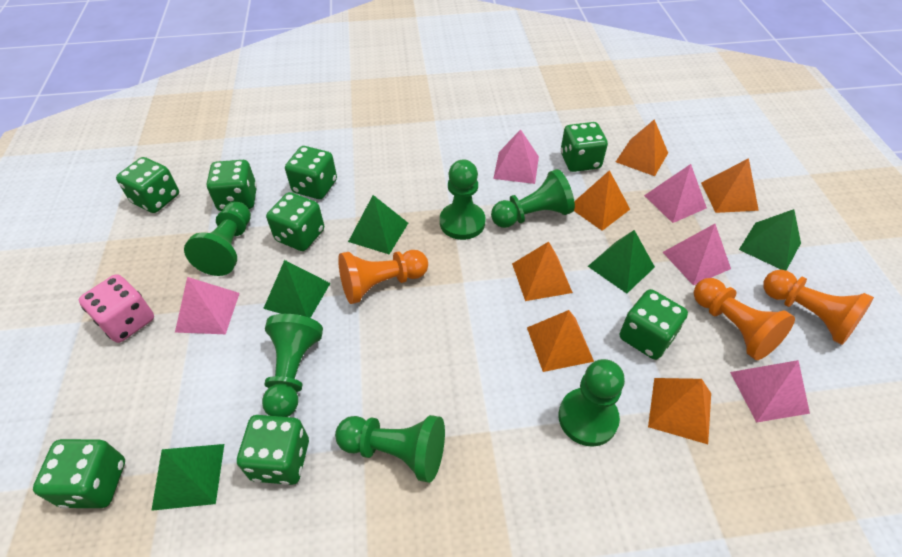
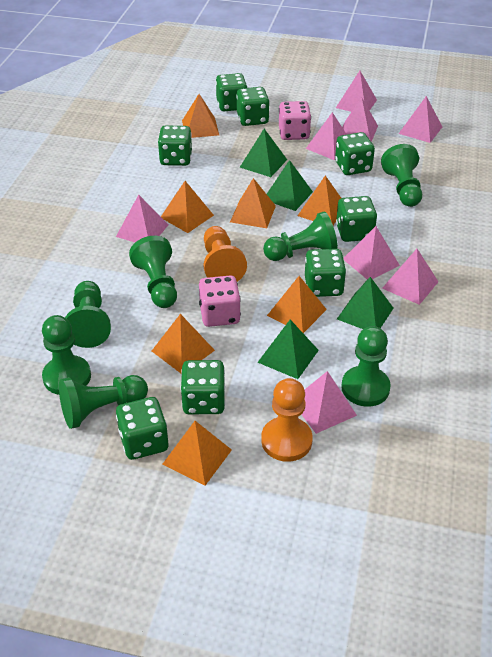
green pawn: 6 -> 7
green pyramid: 5 -> 4
orange pawn: 3 -> 2
orange pyramid: 6 -> 7
pink dice: 1 -> 2
pink pyramid: 5 -> 8

